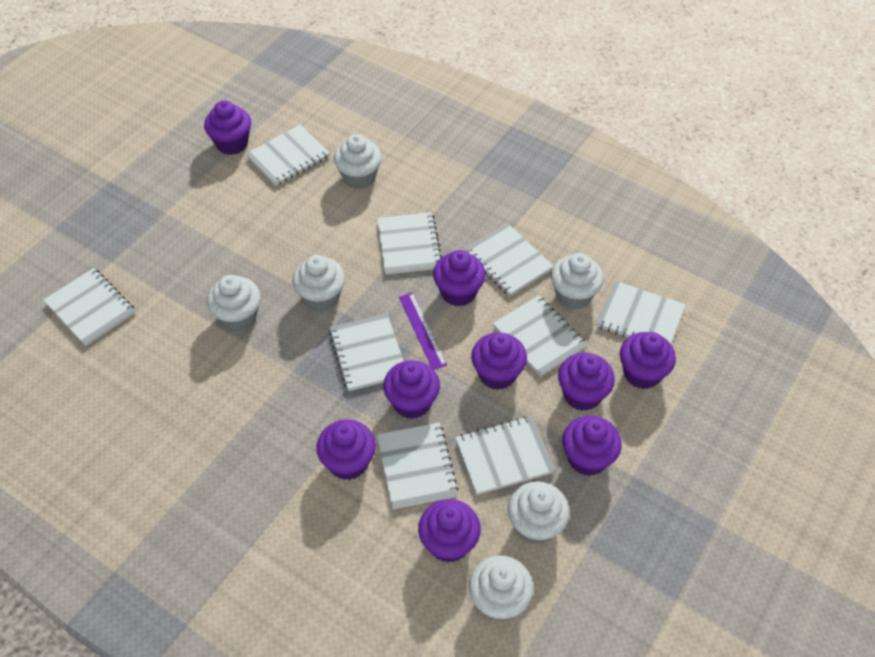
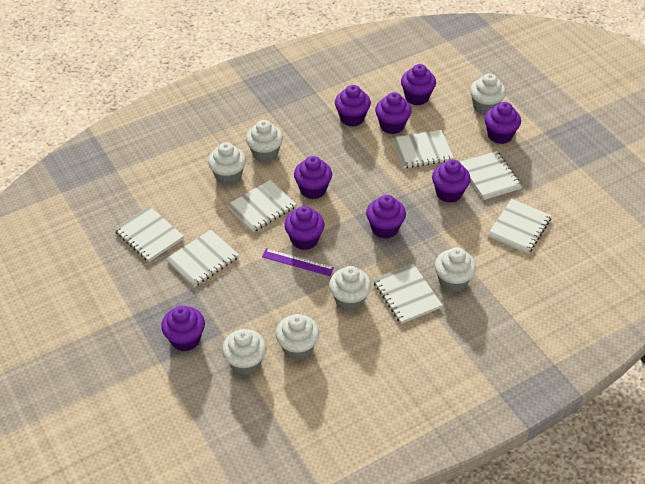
white cupcake: 6 -> 7
white notebook: 9 -> 7

